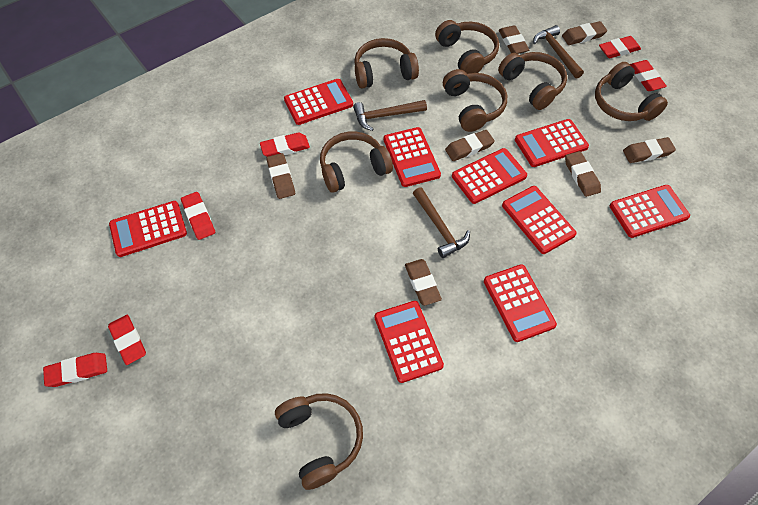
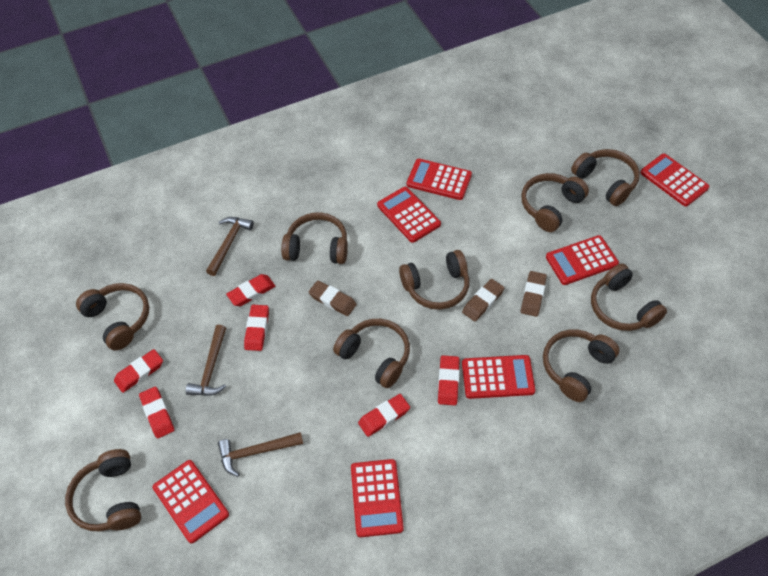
brown eraser: 7 -> 3
brown headphones: 7 -> 9
red calculator: 9 -> 7

